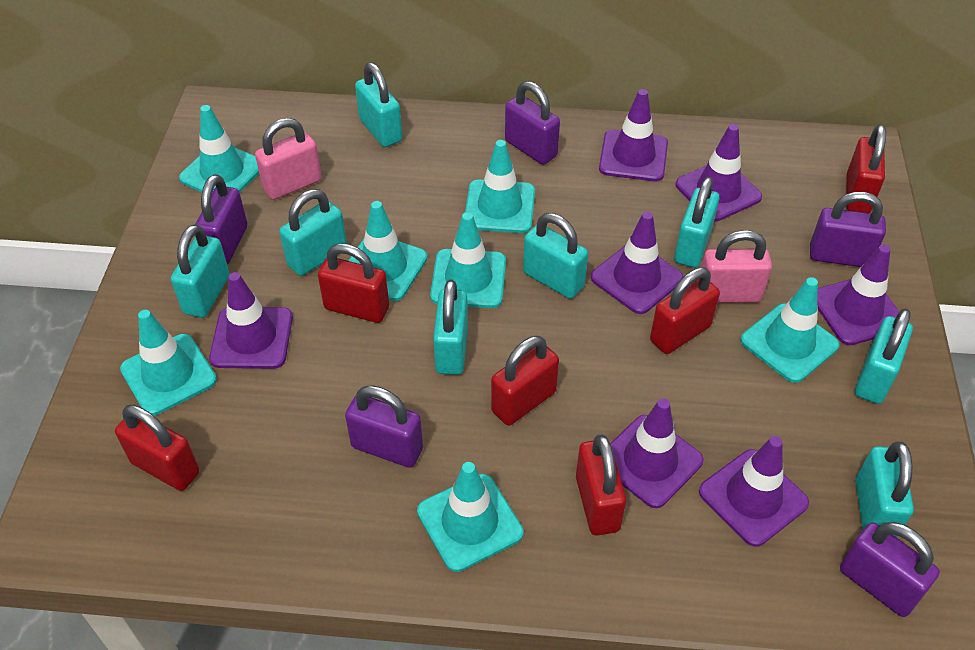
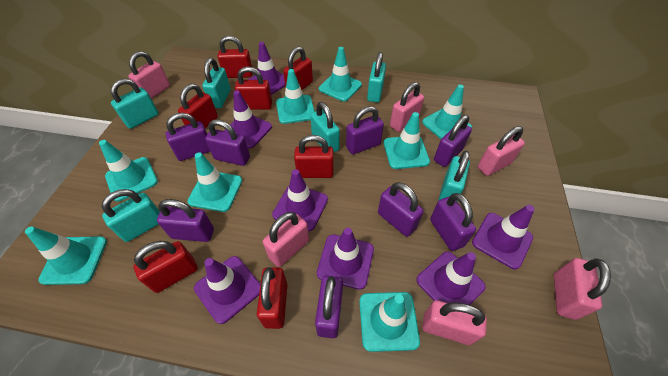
pink padlock: 2 -> 6
purple padlock: 5 -> 8
red padlock: 6 -> 7
turquoise padlock: 8 -> 6
turquoise traffic cone: 7 -> 8

